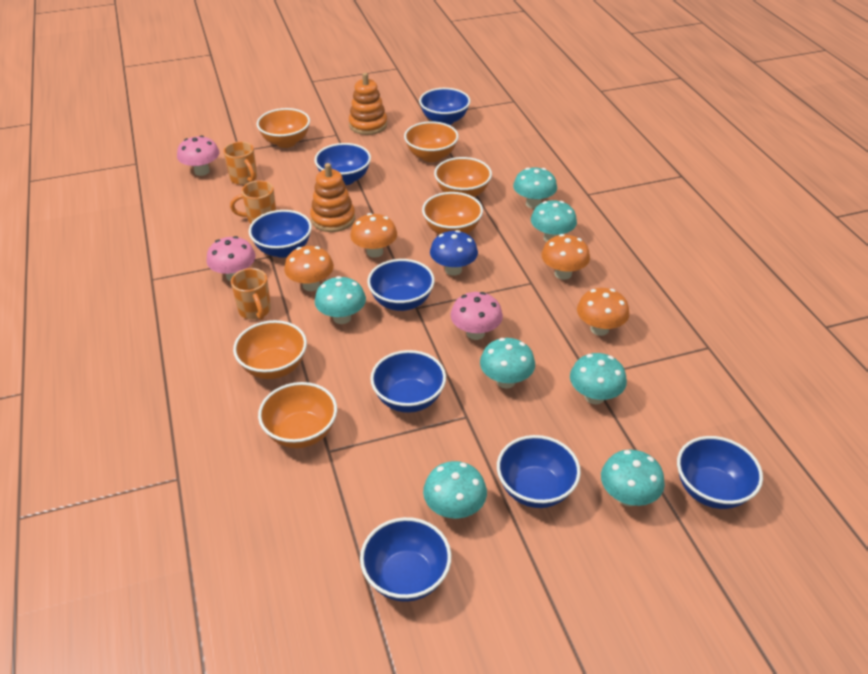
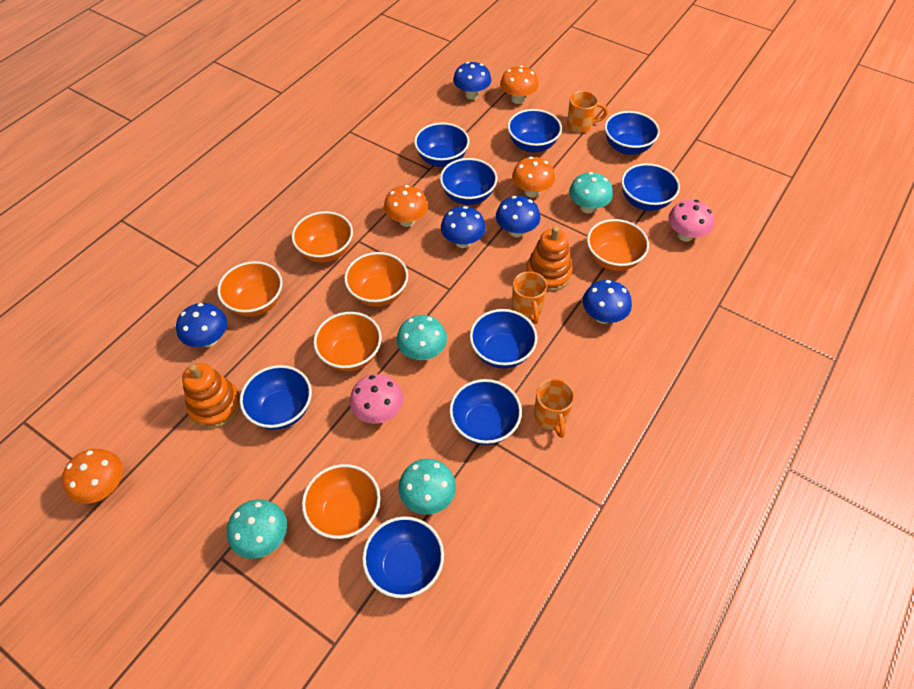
blue bowl: 8 -> 9
blue mushroom: 1 -> 5
pink mushroom: 3 -> 2
turquoise mushroom: 7 -> 4

